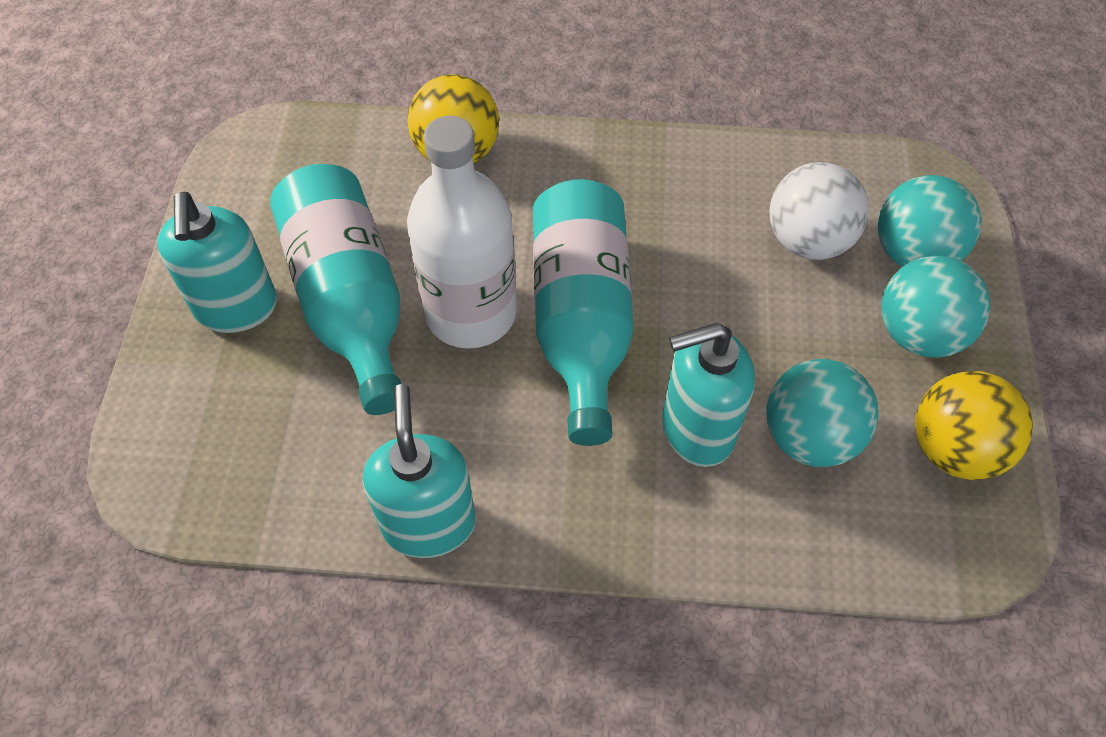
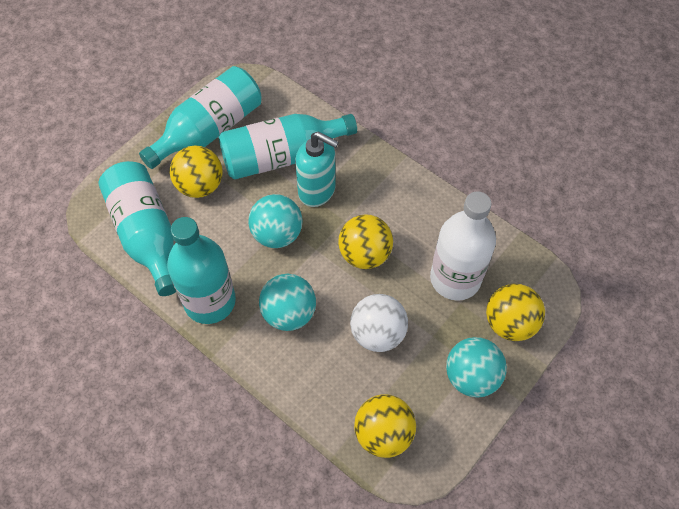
turquoise bottle: 2 -> 4
turquoise soap dispenser: 3 -> 1
yellow ball: 2 -> 4

